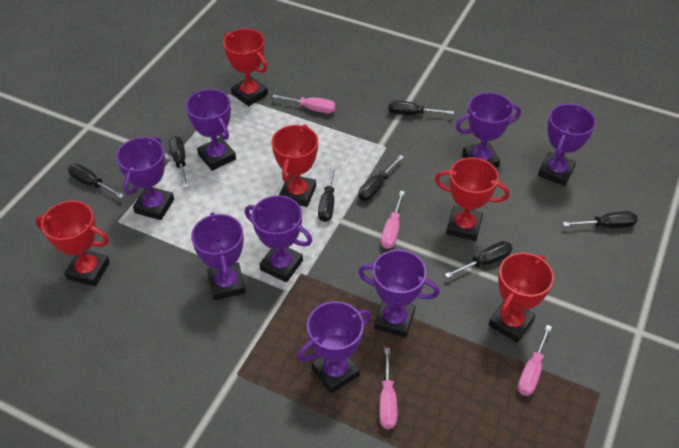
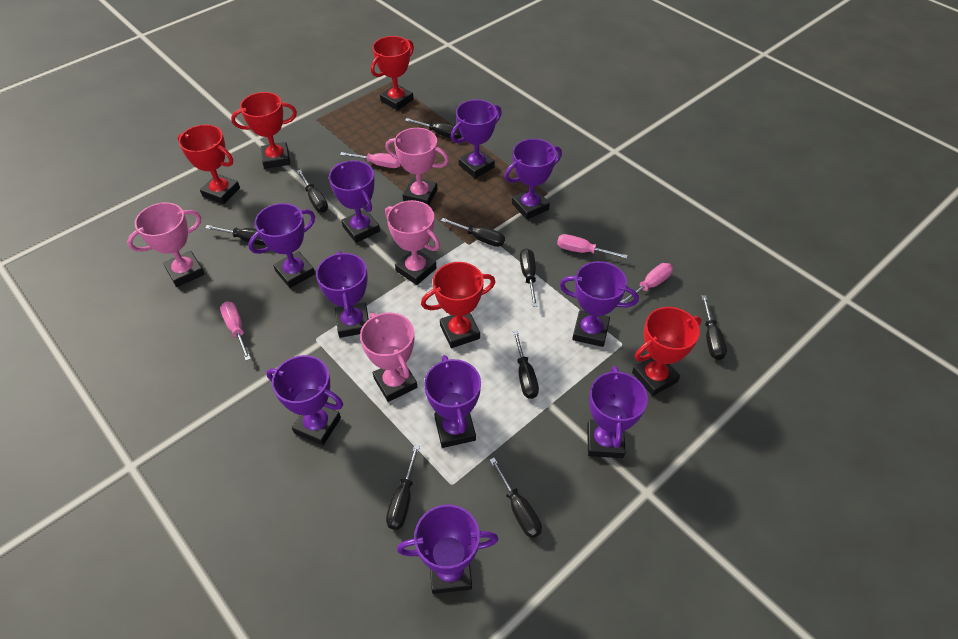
black screwdriver: 7 -> 9
pink trophy: 0 -> 4
purple trophy: 8 -> 10

